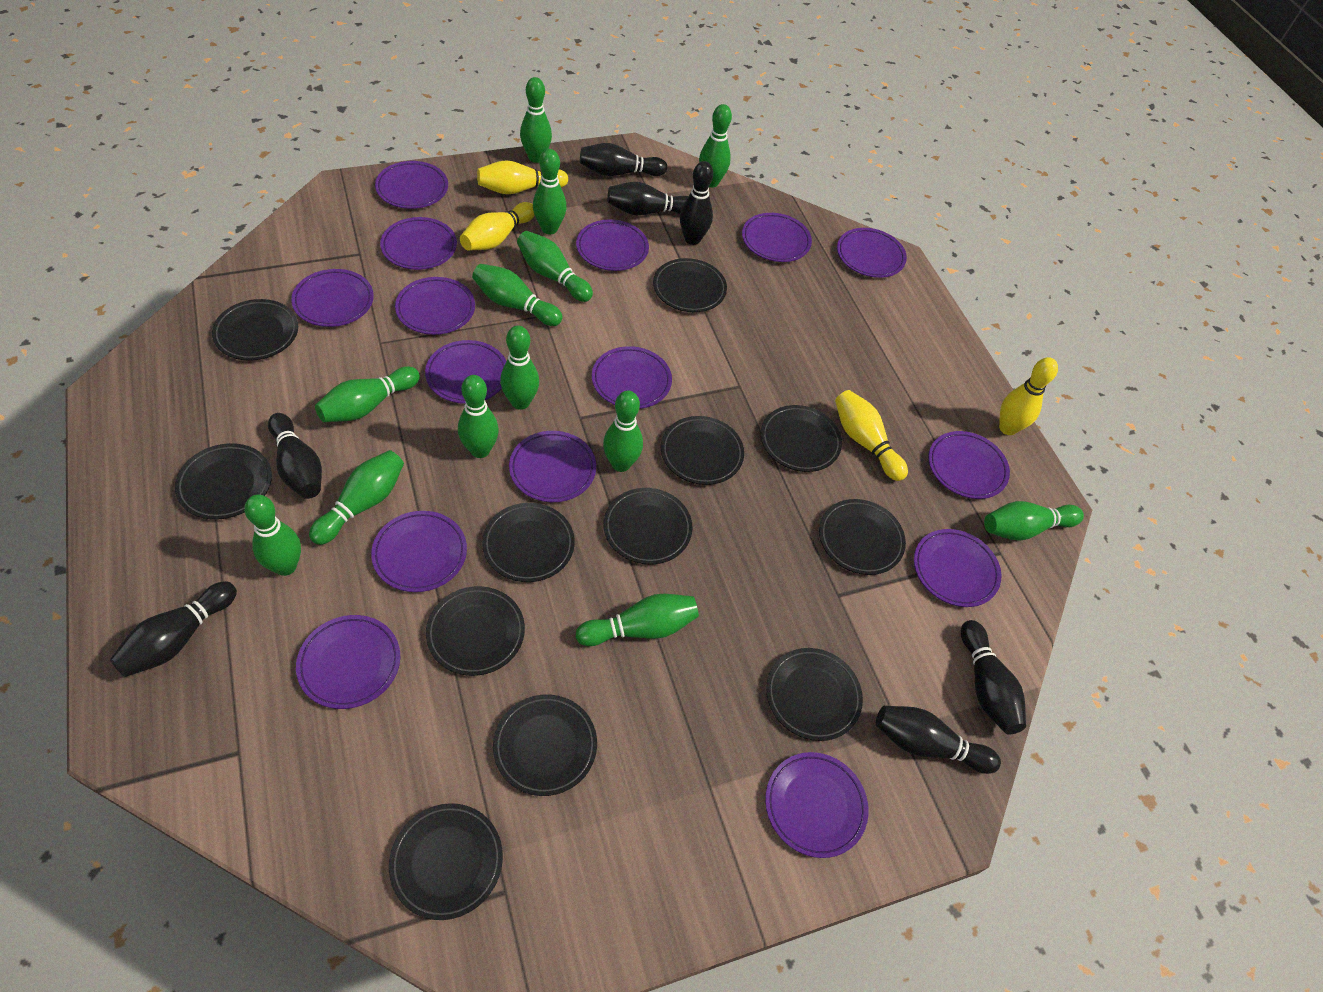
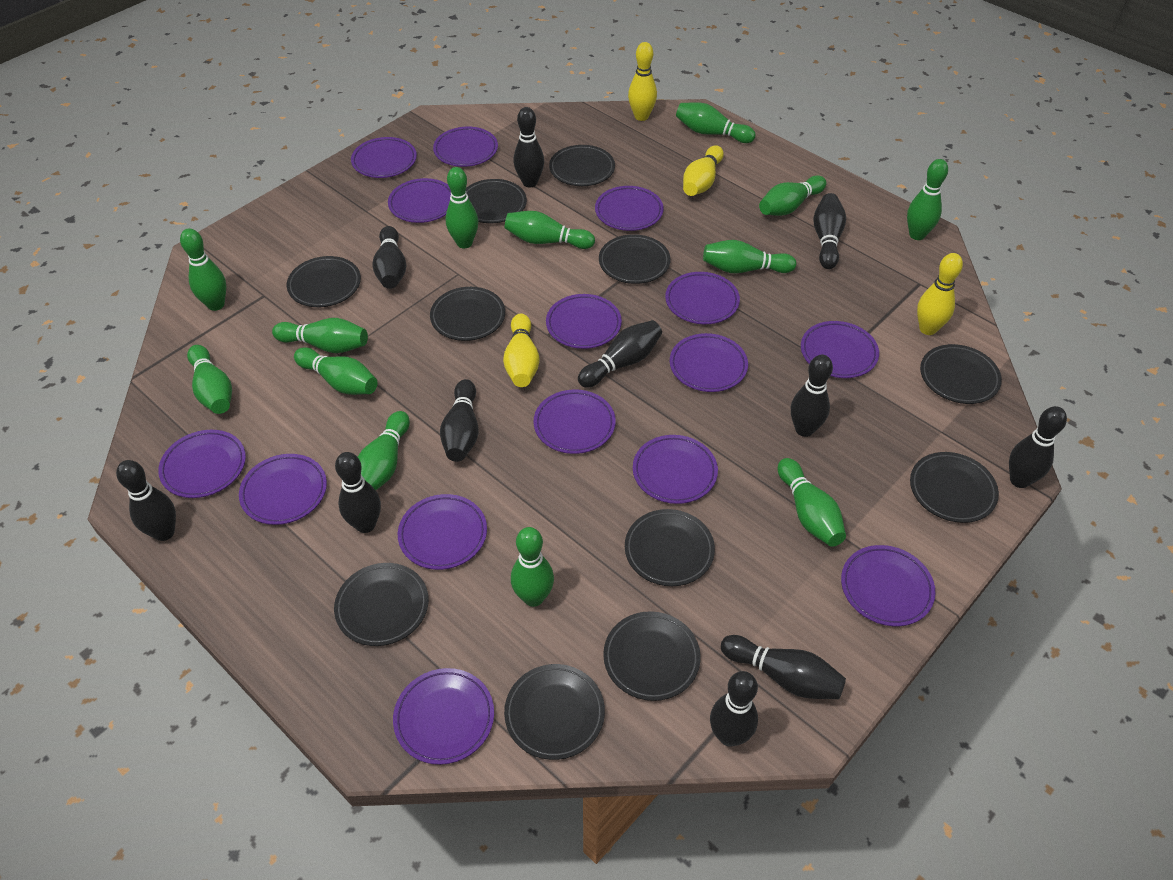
black bowling pin: 7 -> 11
black plate: 12 -> 11

